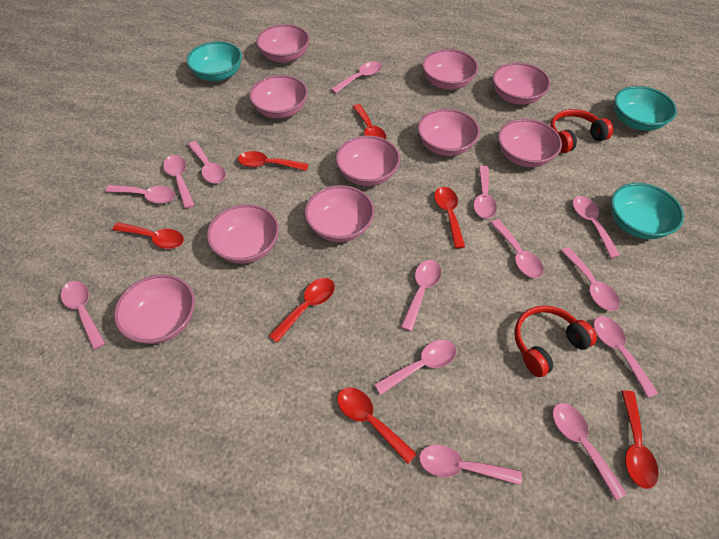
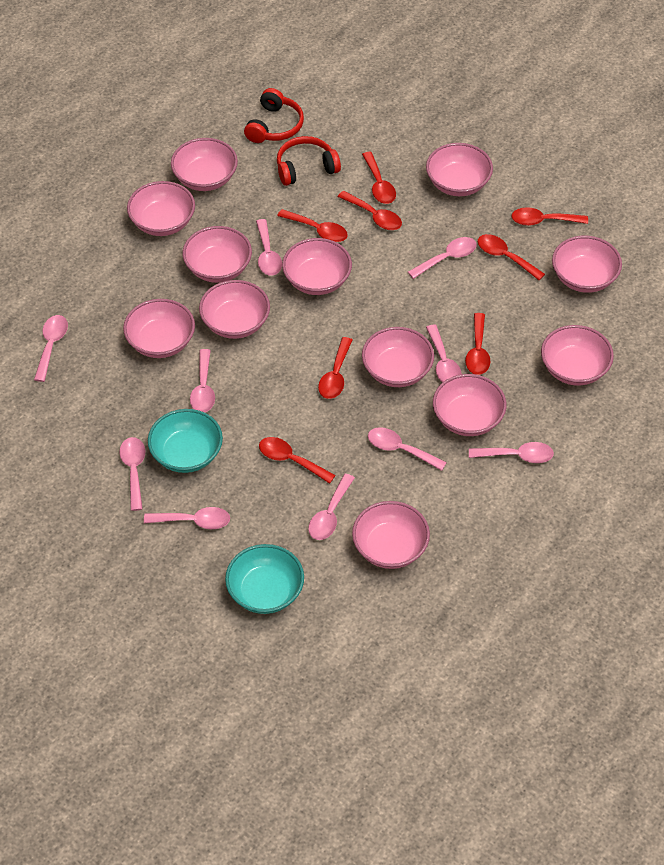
pink bowl: 10 -> 12
pink spoon: 14 -> 10
red spoon: 7 -> 8
turquoise bowl: 3 -> 2

